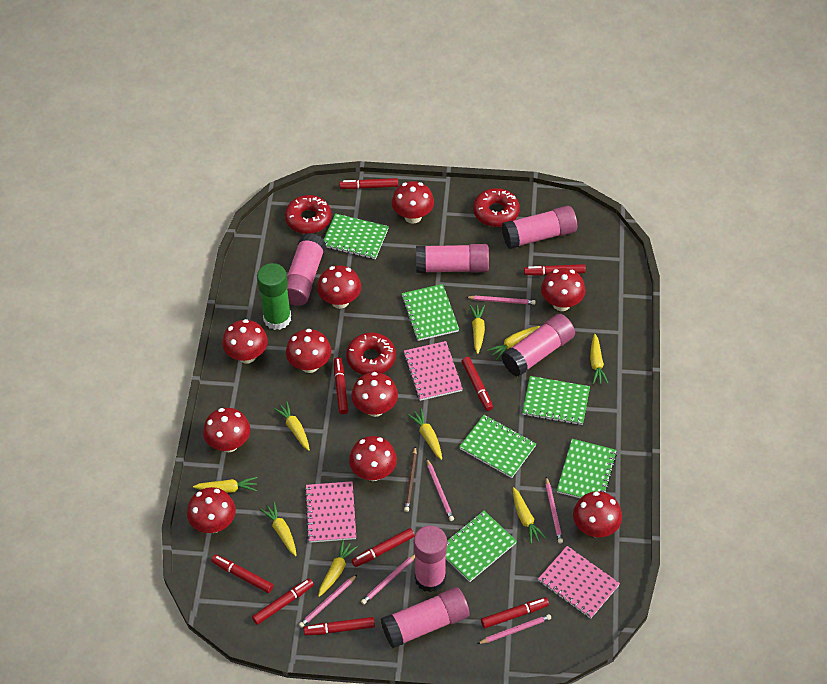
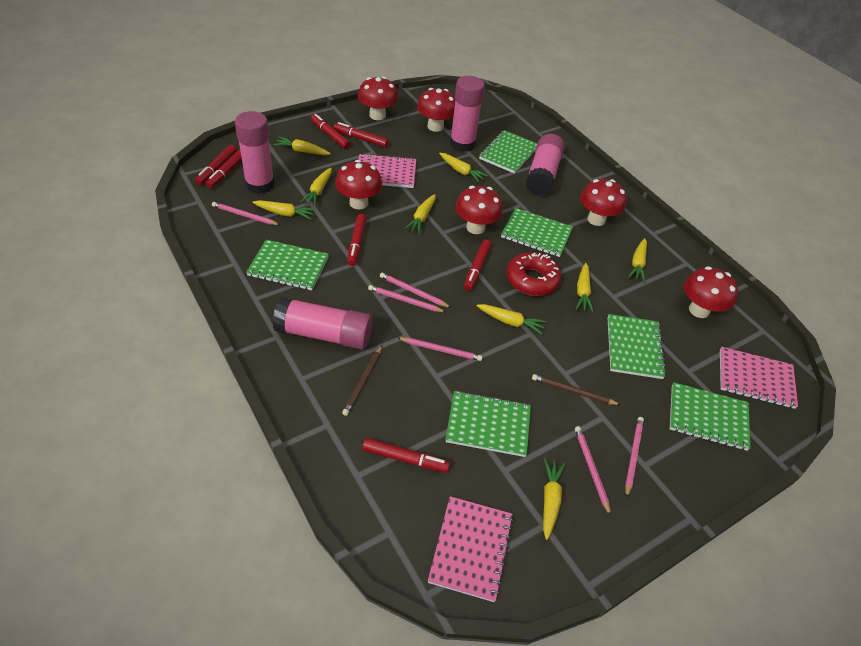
brown pencil: 1 -> 2
green glue stick: 1 -> 0
pink glue stick: 6 -> 4
red donut: 3 -> 1
red marker: 9 -> 7
red mushroom: 10 -> 6

